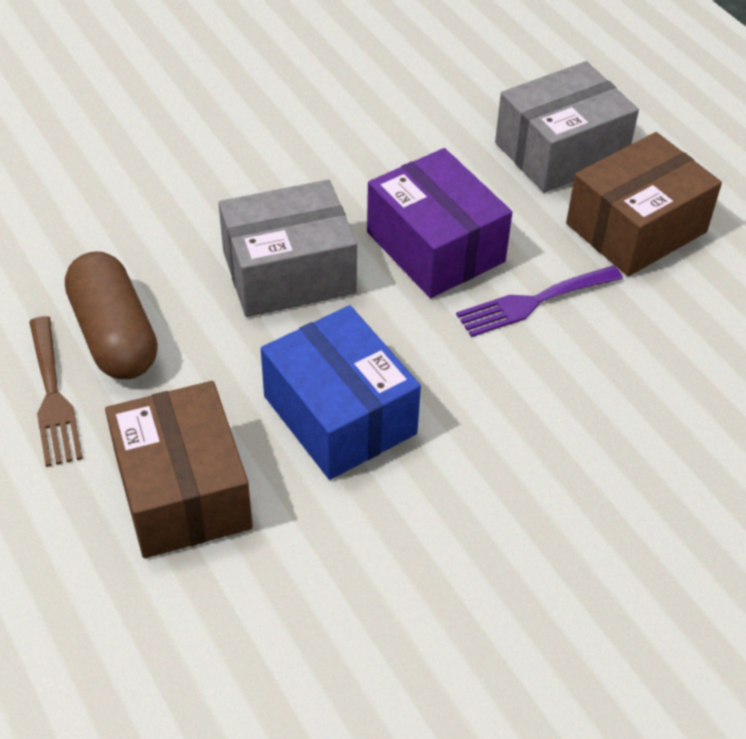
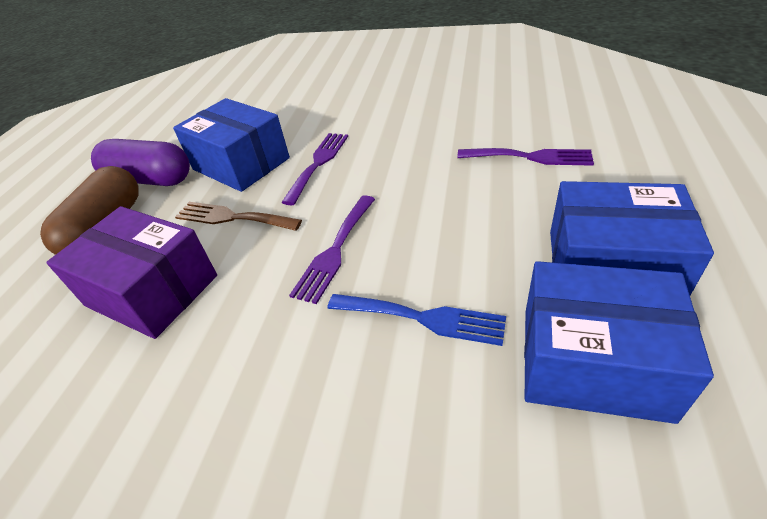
blue box: 1 -> 3
blue fork: 0 -> 1
brown box: 2 -> 0
grey box: 2 -> 0
purple capsule: 0 -> 1
purple fork: 1 -> 3

